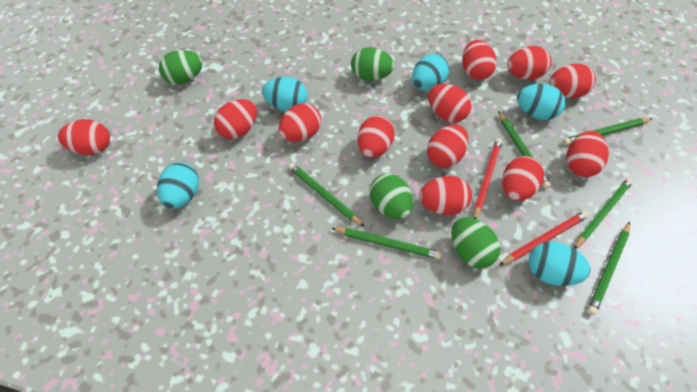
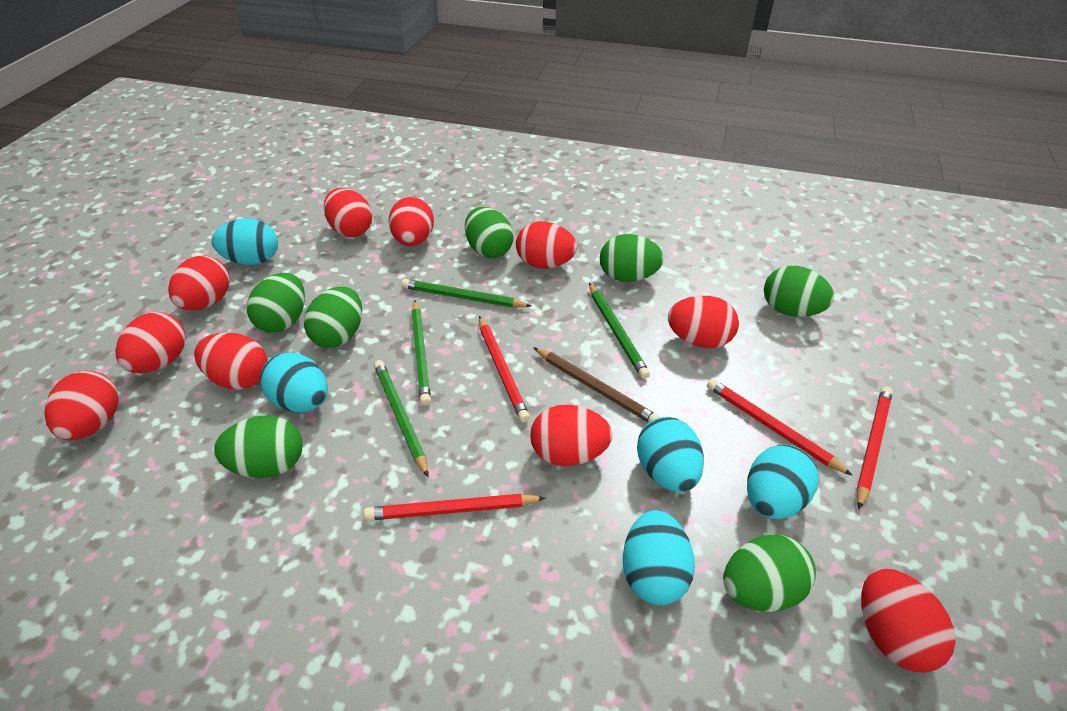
brown pencil: 0 -> 1
green egg: 4 -> 7
green pencil: 6 -> 4
red egg: 12 -> 10
red pencil: 2 -> 4

